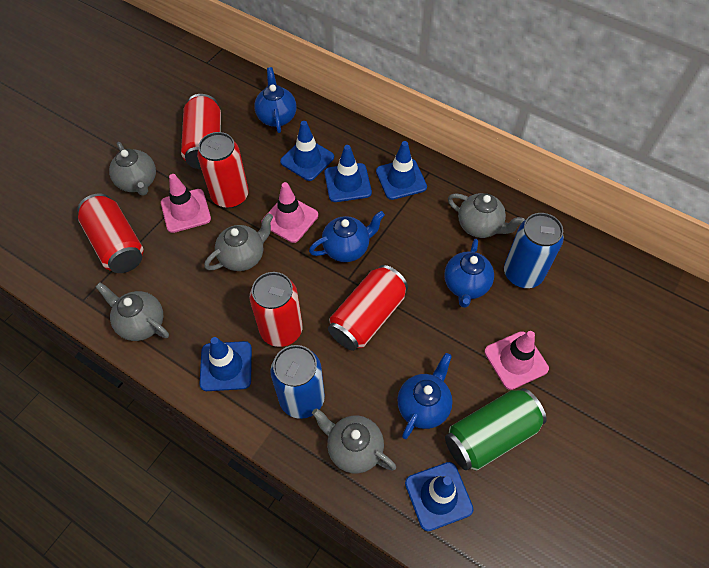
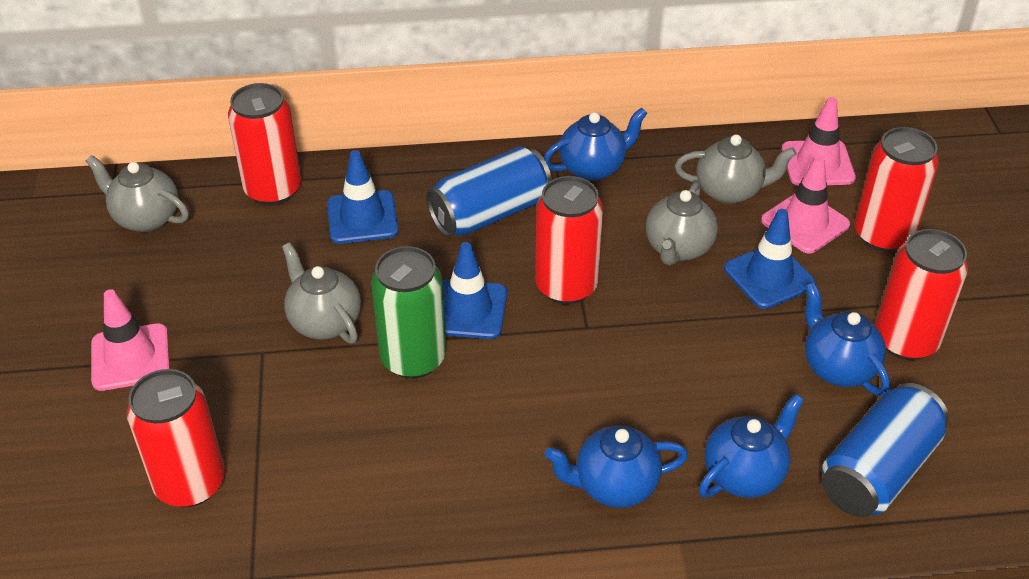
blue traffic cone: 5 -> 3
grey teapot: 5 -> 4

